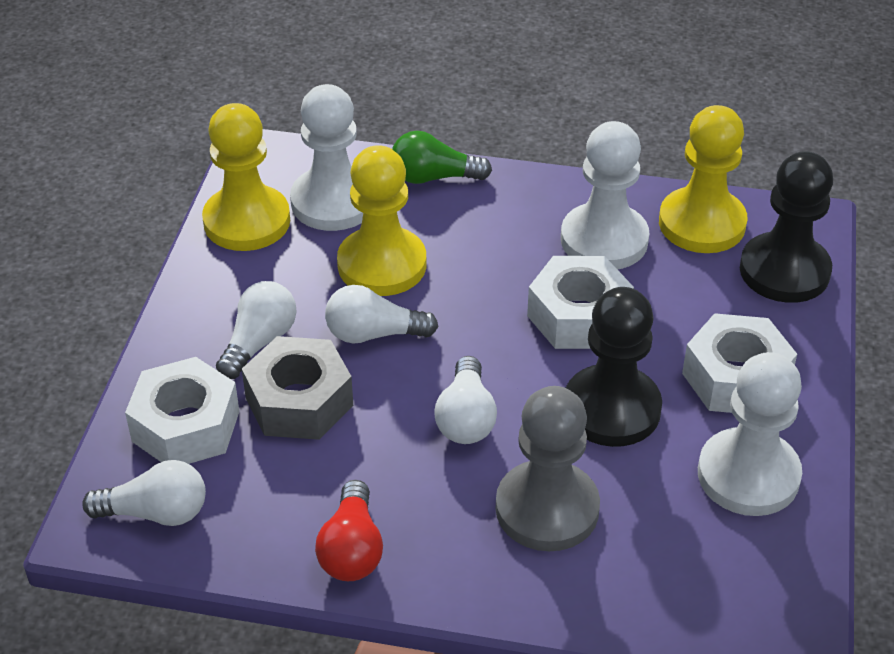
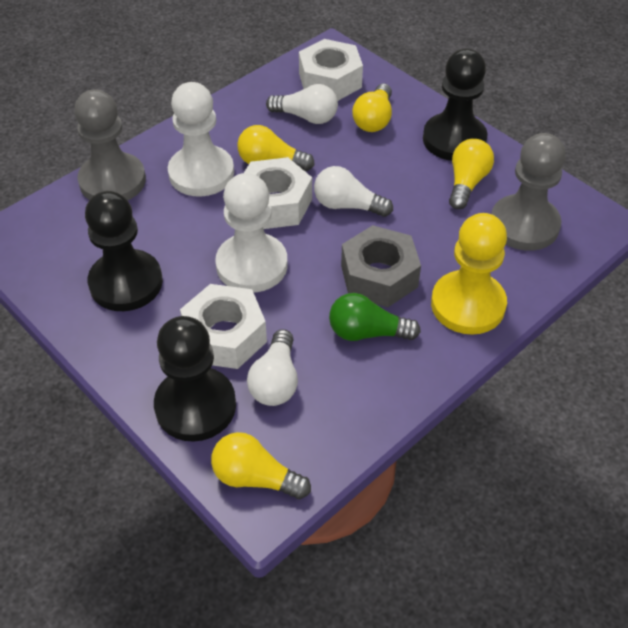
black pawn: 2 -> 3
grey pawn: 1 -> 2
red light bulb: 1 -> 0
white light bulb: 4 -> 3
white pawn: 3 -> 2
yellow light bulb: 0 -> 4
yellow pawn: 3 -> 1

